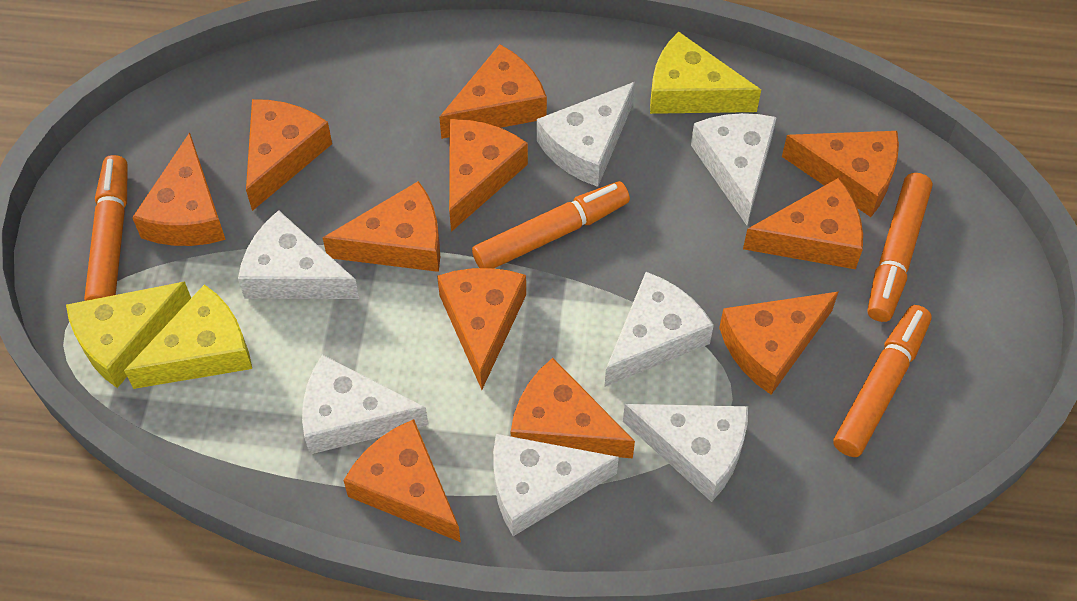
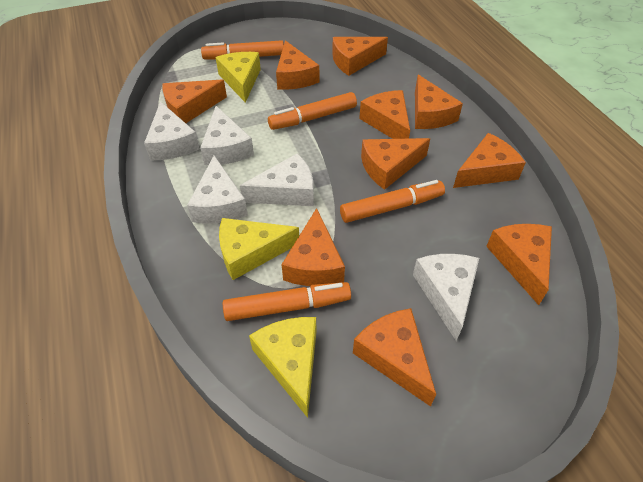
orange cheese: 11 -> 10
white cheese: 7 -> 5

